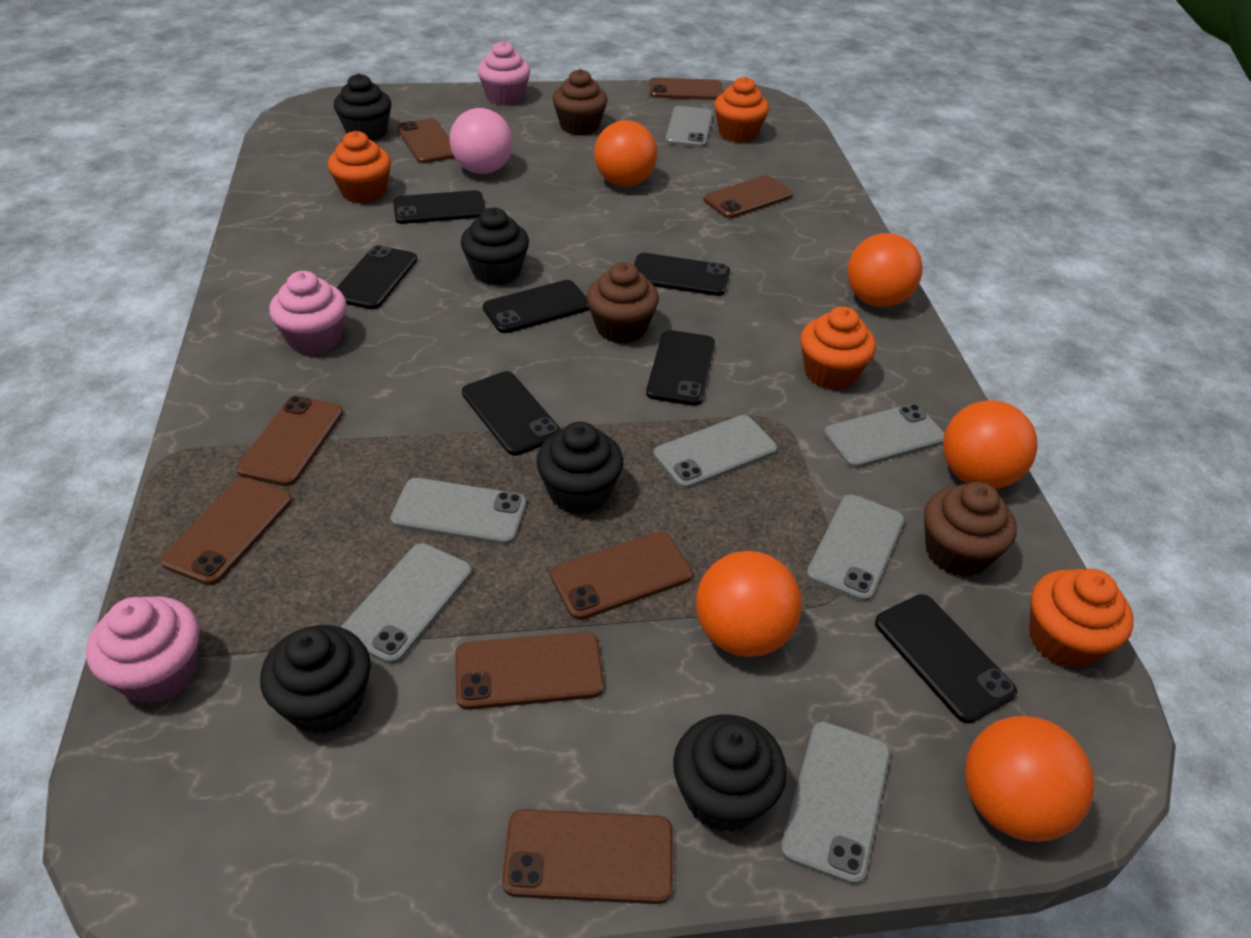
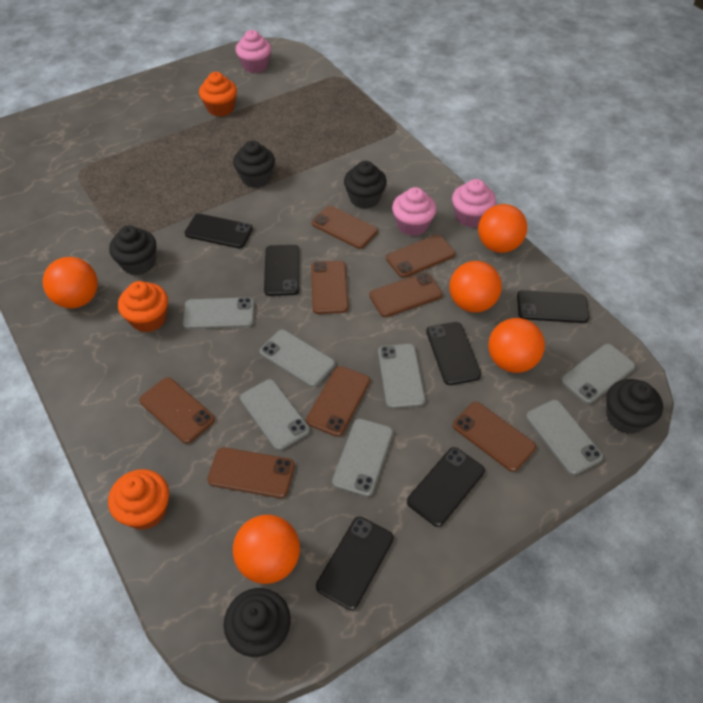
black phone: 7 -> 6
brown cupcake: 3 -> 0
orange cupcake: 4 -> 3
pink ball: 1 -> 0

